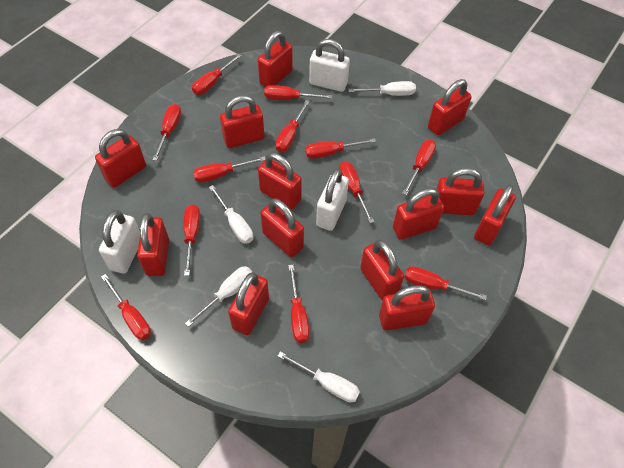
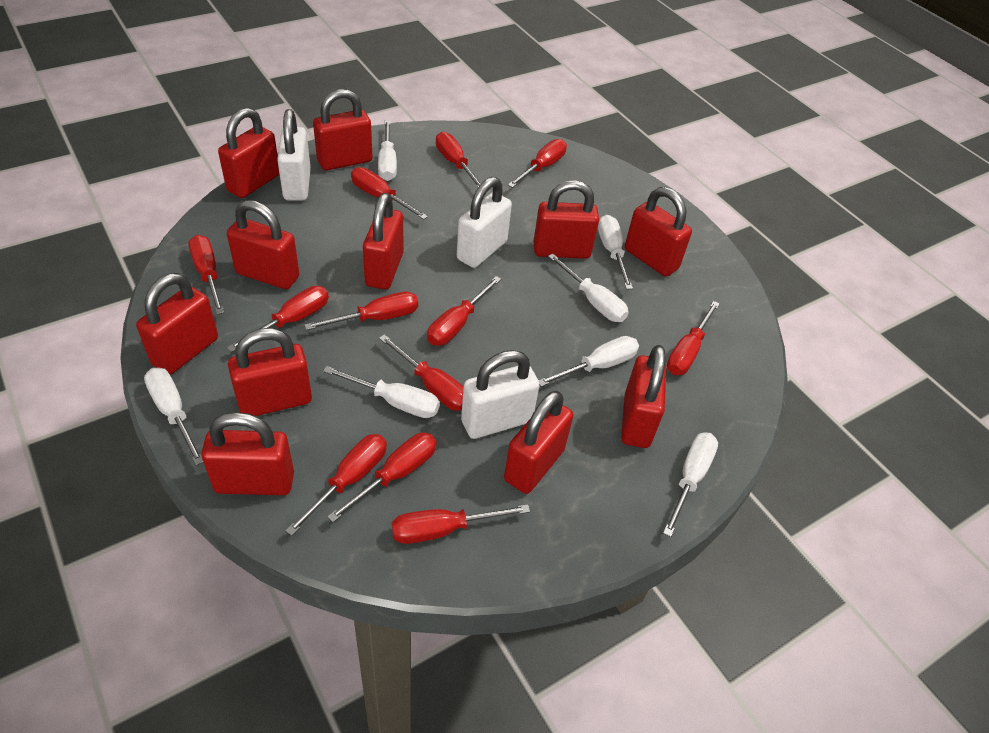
red padlock: 13 -> 11
white screwdriver: 4 -> 7

